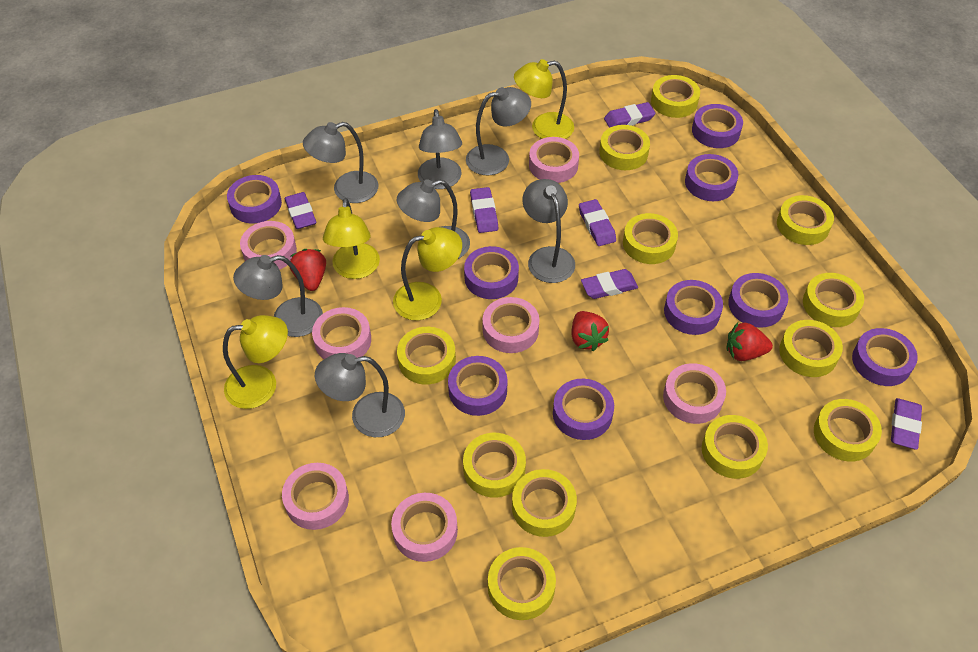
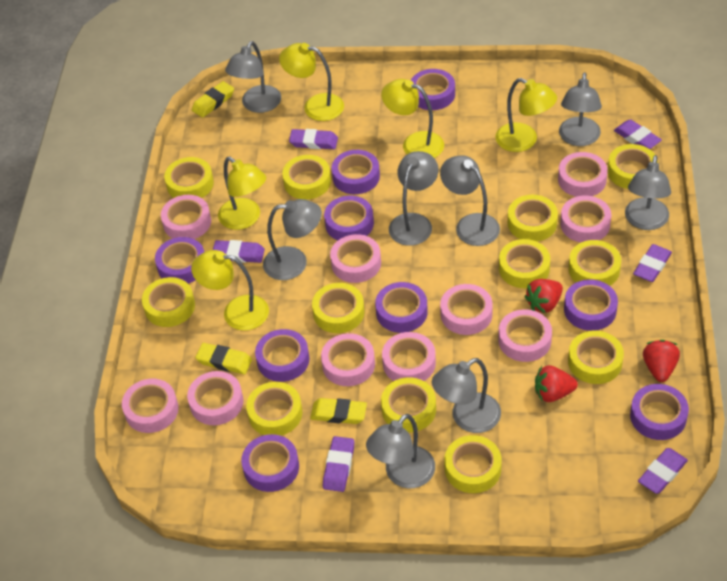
grey lamp: 7 -> 8
pink tape: 7 -> 10
yellow eraser: 0 -> 3
yellow lamp: 4 -> 5

